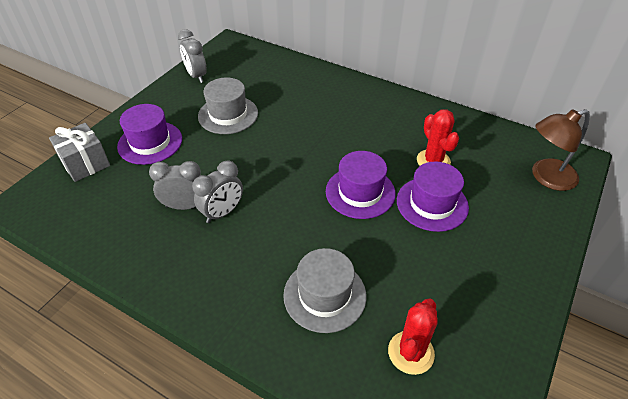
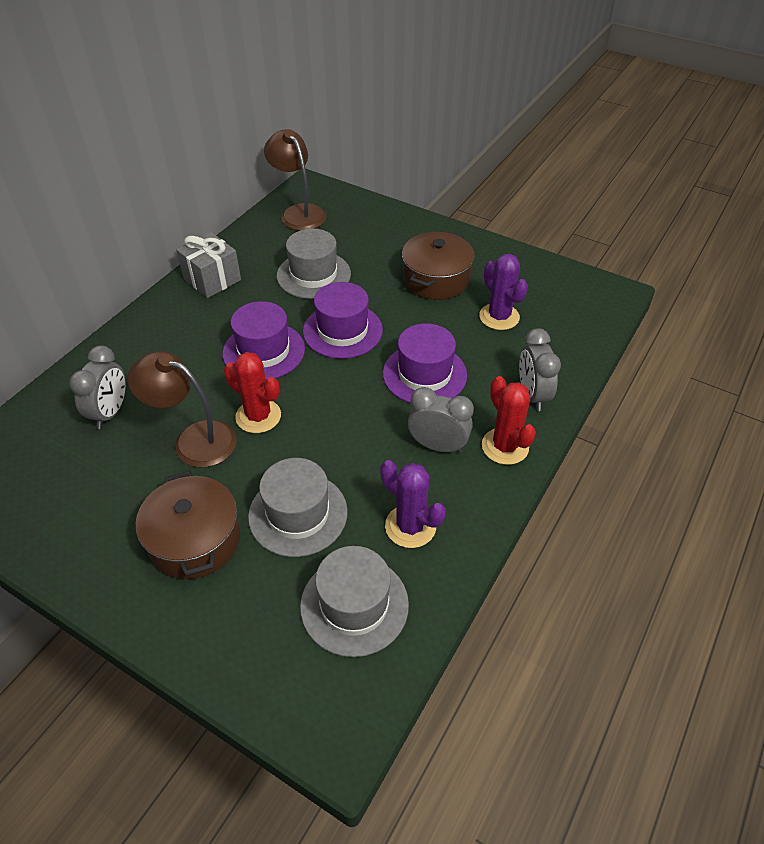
brown lamp: 1 -> 2
brown pot: 0 -> 2
grey hat: 2 -> 3
purple cactus: 0 -> 2

